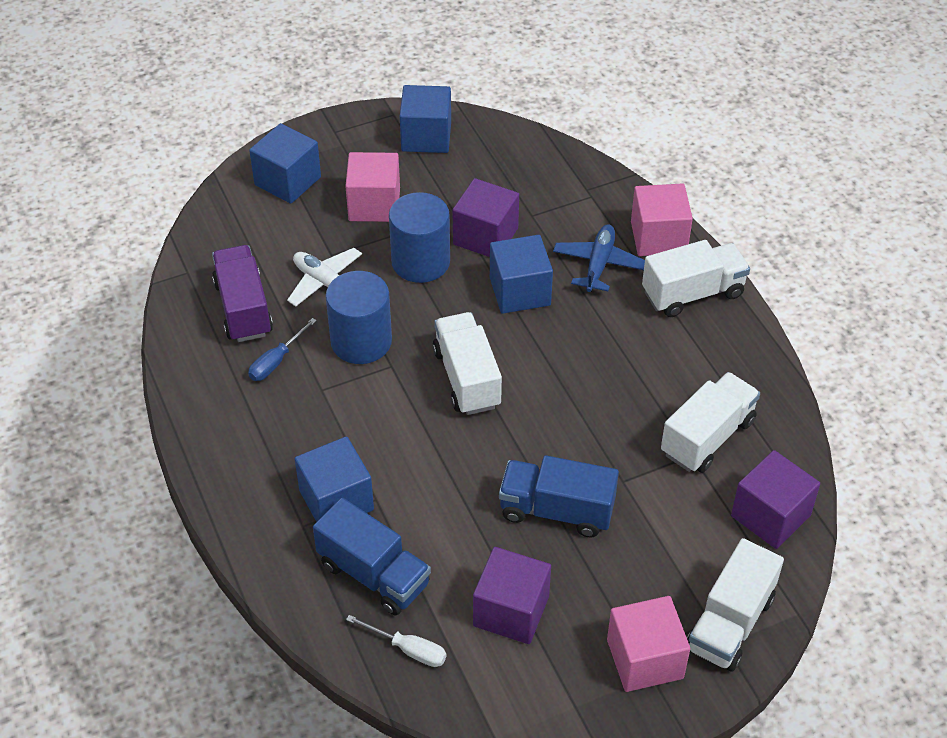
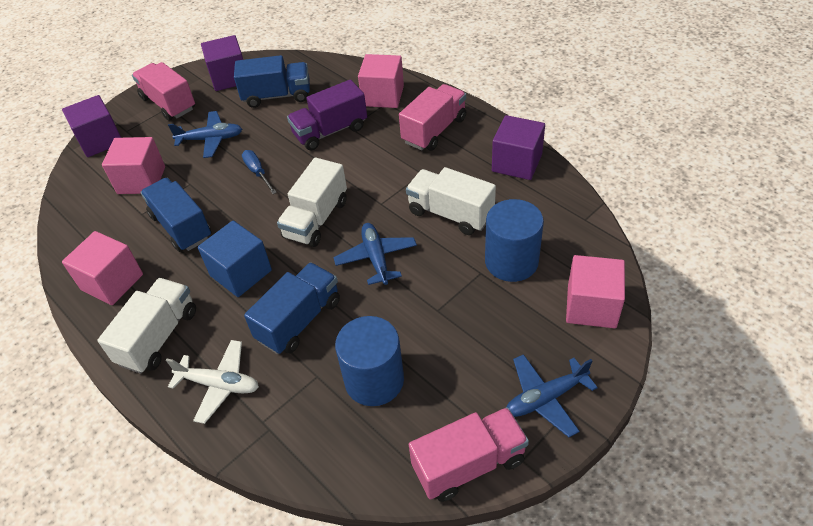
blue cube: 4 -> 1
blue plane: 1 -> 3
blue truck: 2 -> 3
pink cube: 3 -> 4
pink truck: 0 -> 3
white screwdriver: 1 -> 0
white truck: 4 -> 3

